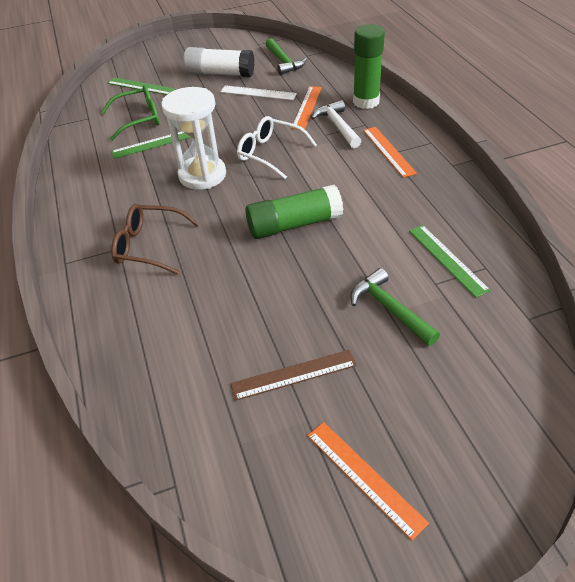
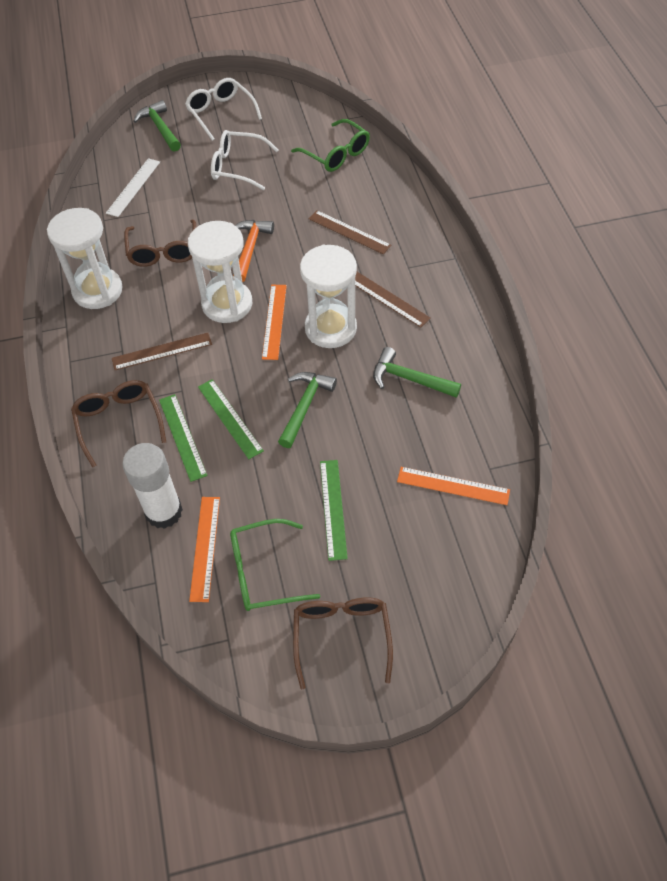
brown glasses: 1 -> 3
brown ruler: 1 -> 3
green glasses: 1 -> 2
green glue stick: 2 -> 0
green hammer: 2 -> 3
orange hammer: 0 -> 1
white glasses: 1 -> 2
white hammer: 1 -> 0
white hourglass: 1 -> 3

